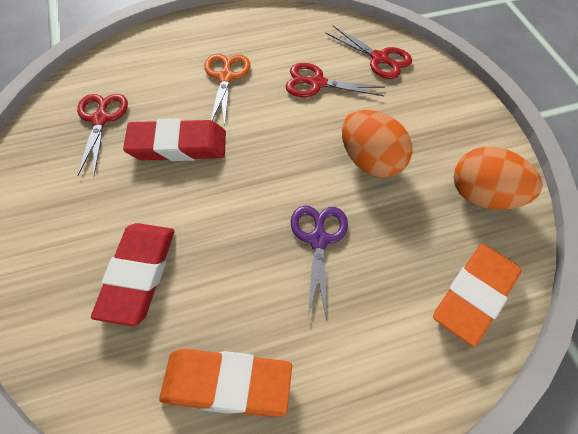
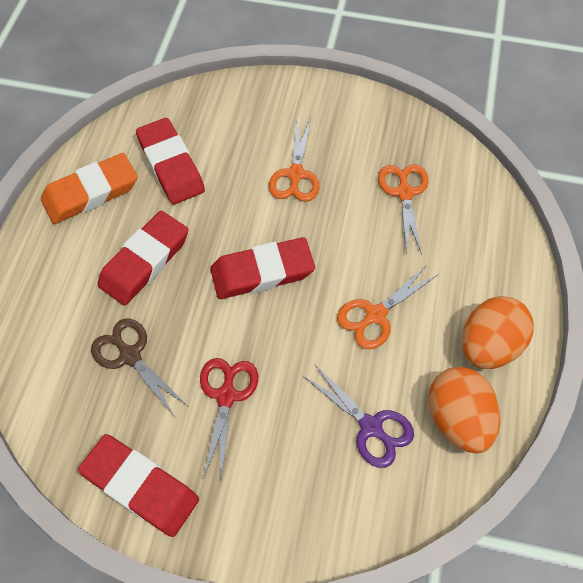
brown scissors: 0 -> 1
orange eraser: 2 -> 1
orange scissors: 1 -> 3
red eraser: 2 -> 4
red scissors: 3 -> 1

